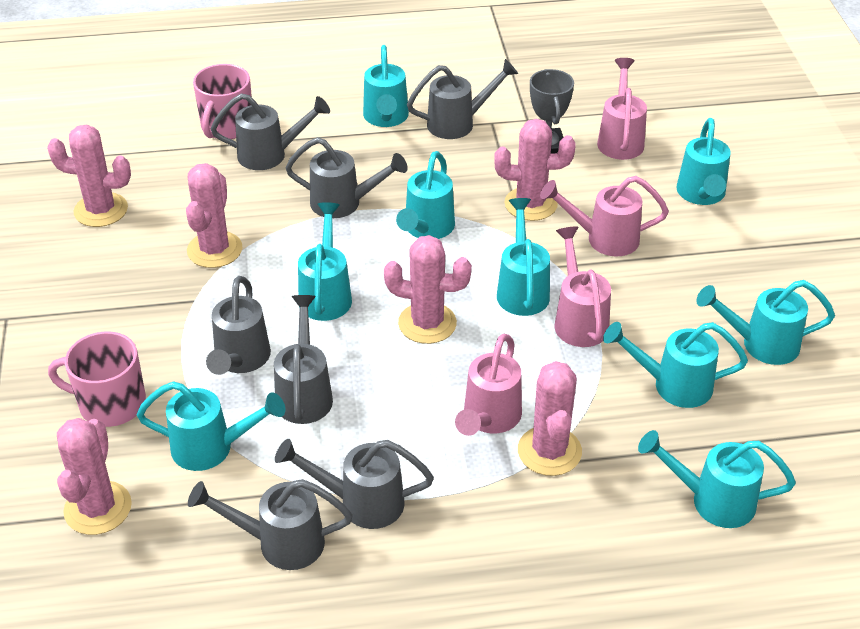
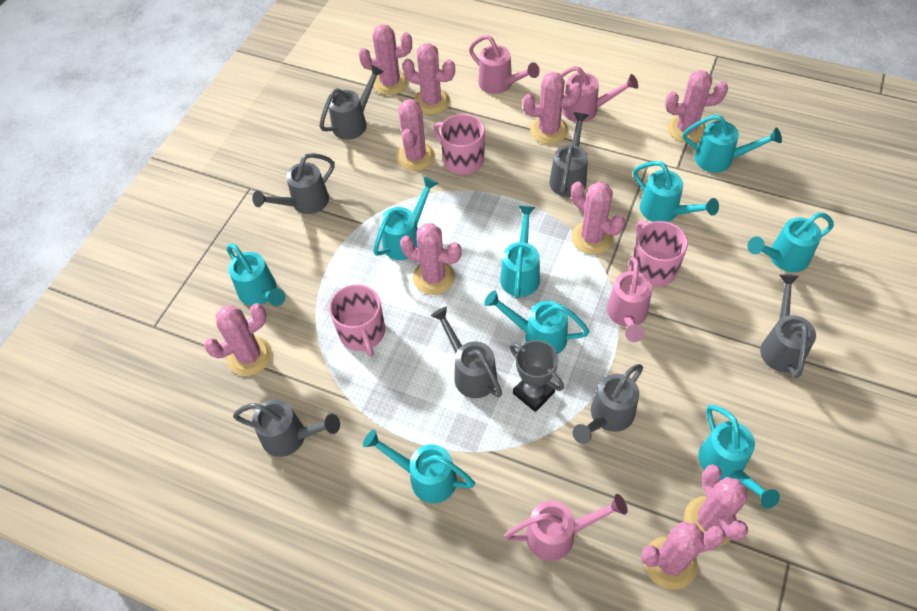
pink cactus: 6 -> 10
pink mug: 2 -> 3

